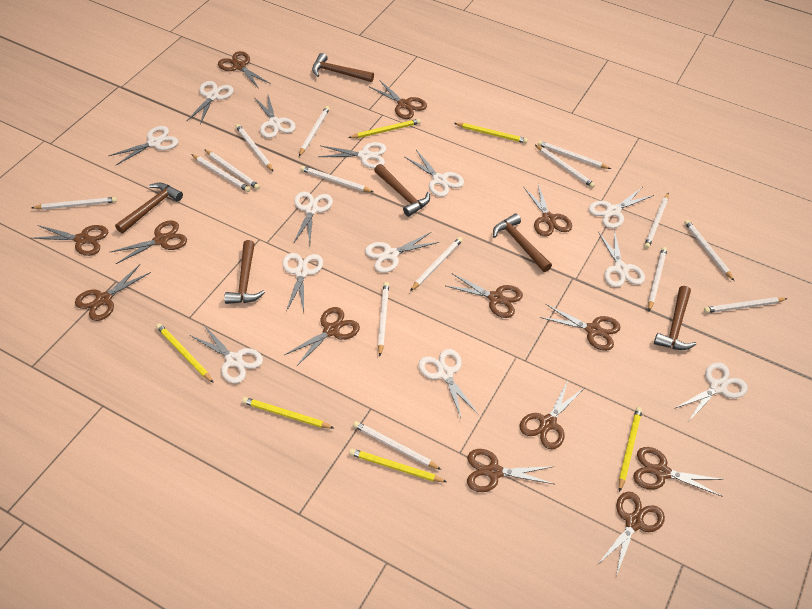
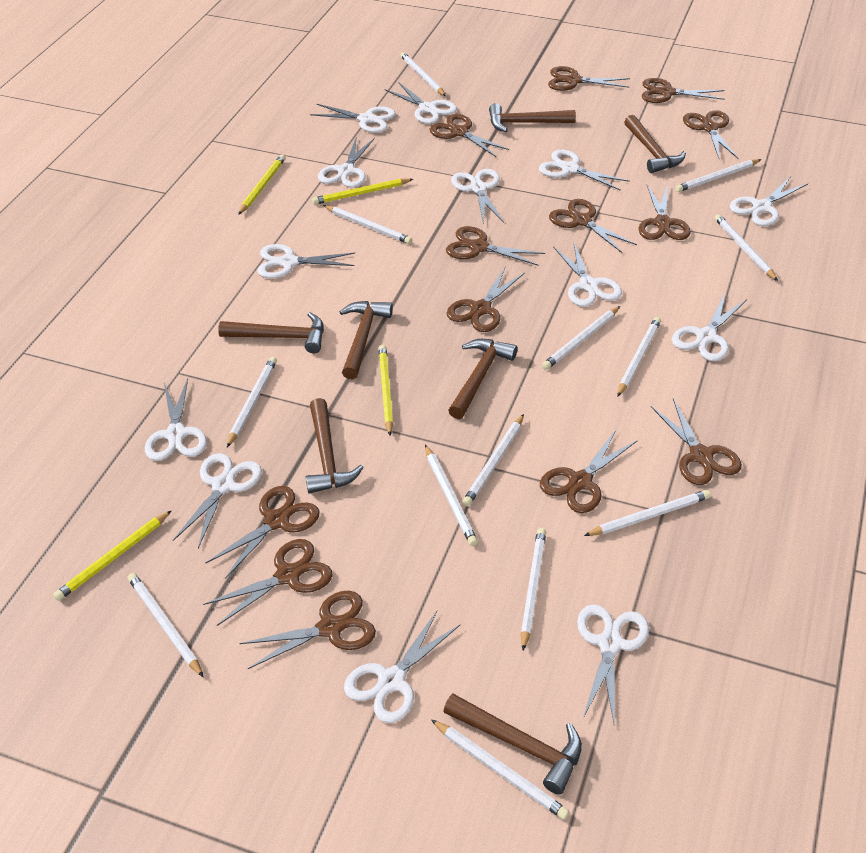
brown hammer: 6 -> 7
white pencil: 15 -> 13
yellow pencil: 6 -> 4

